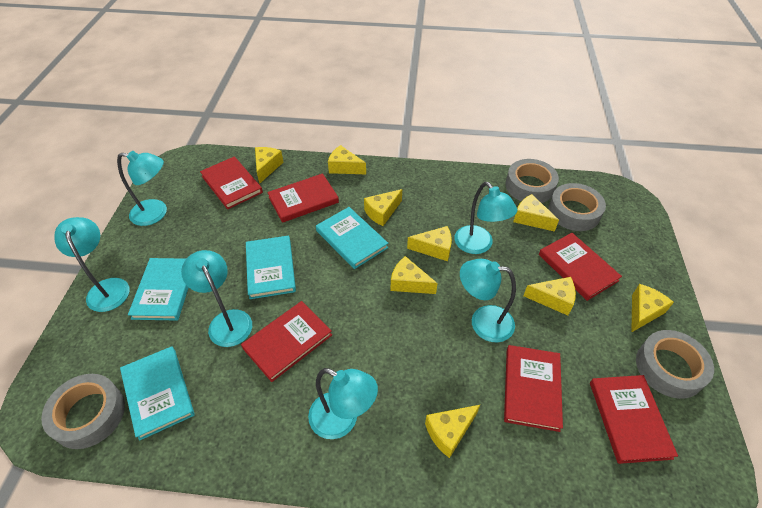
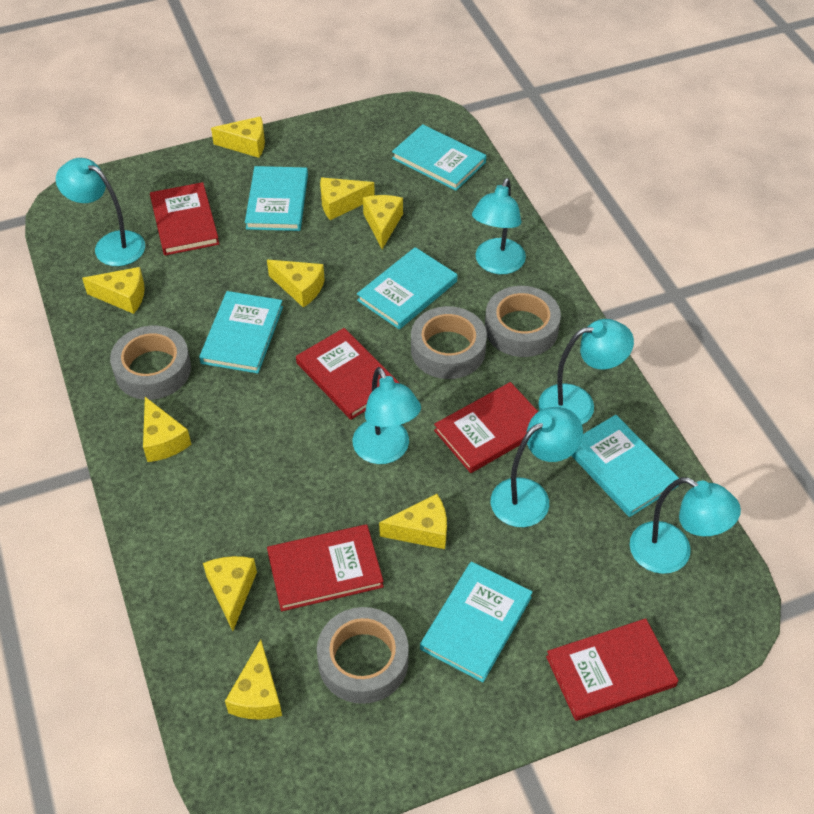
red book: 6 -> 5
turquoise book: 4 -> 6

